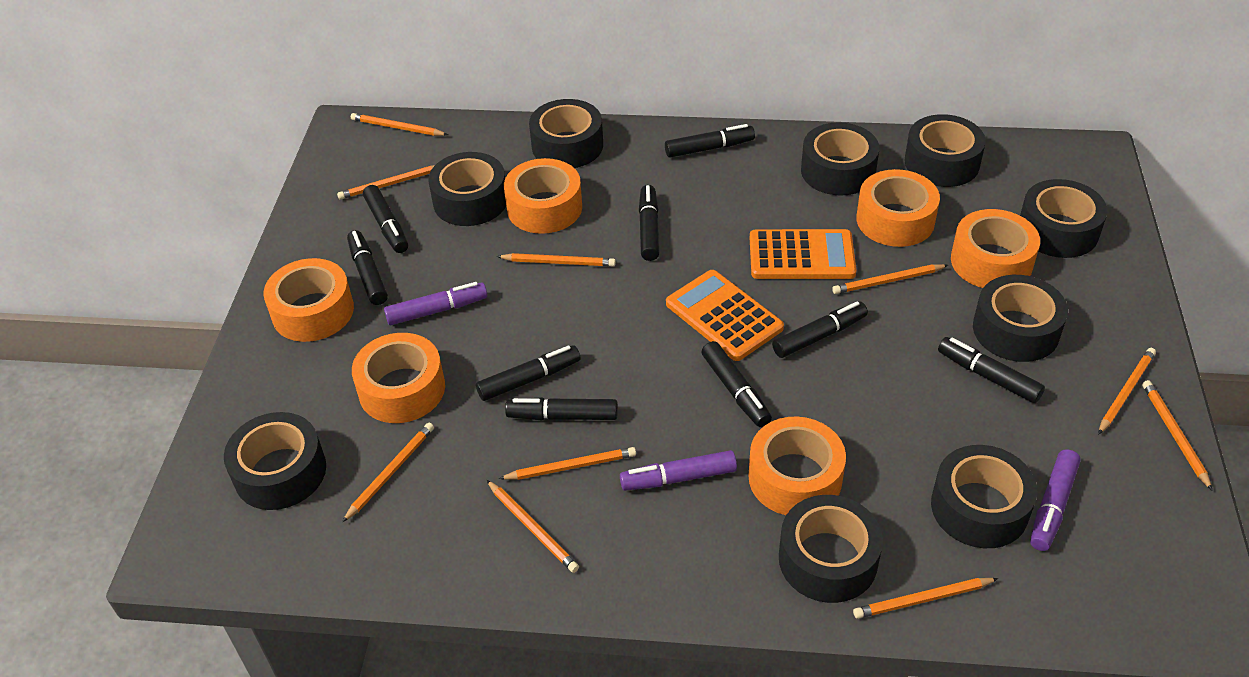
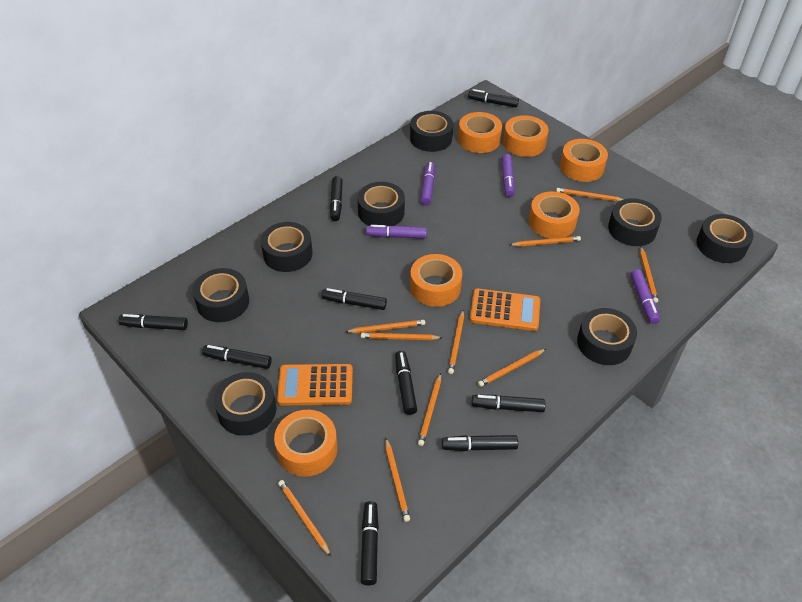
black tape: 9 -> 8
purple marker: 3 -> 4

